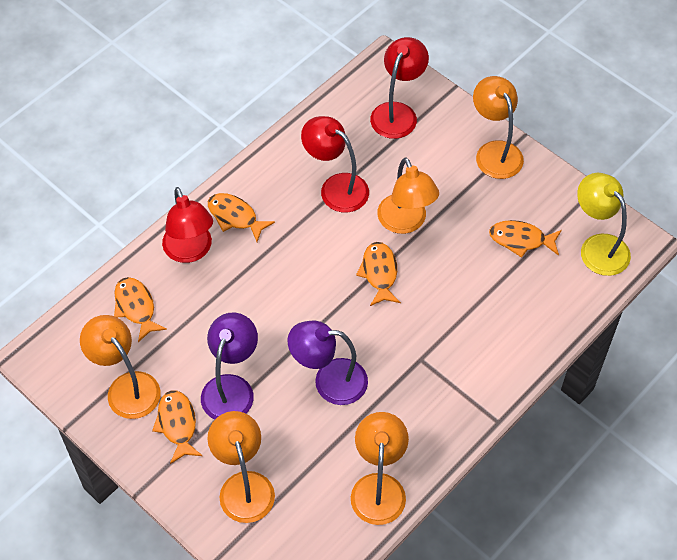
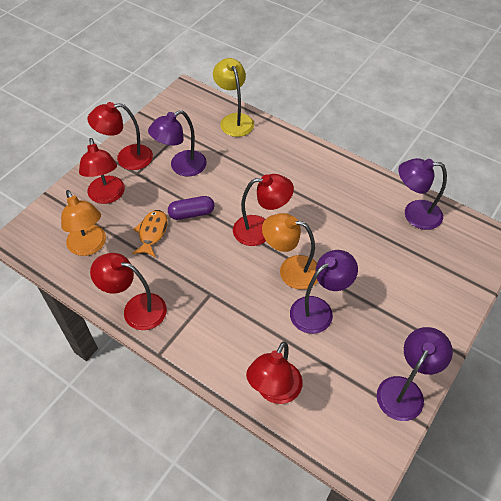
orange fish: 5 -> 1
orange lamp: 5 -> 2
purple capsule: 0 -> 1
purple lamp: 2 -> 4
red lamp: 3 -> 5

